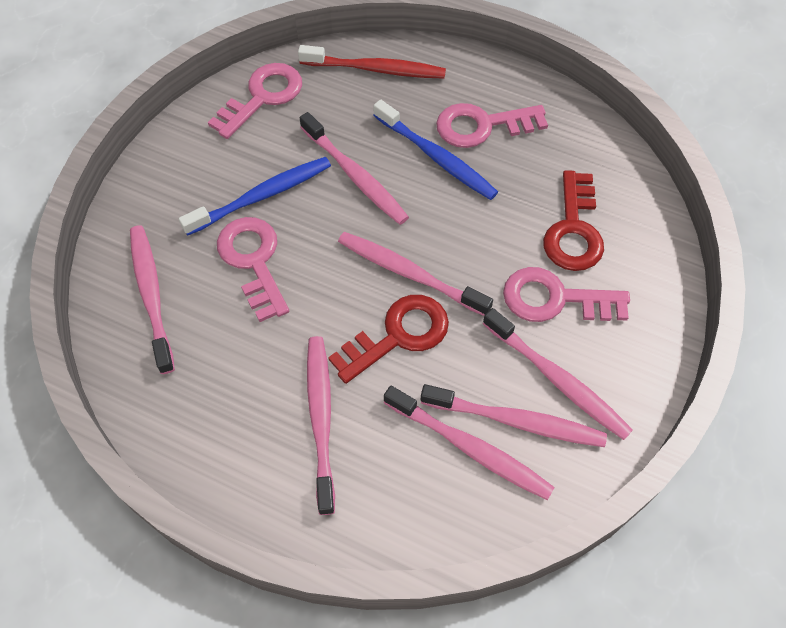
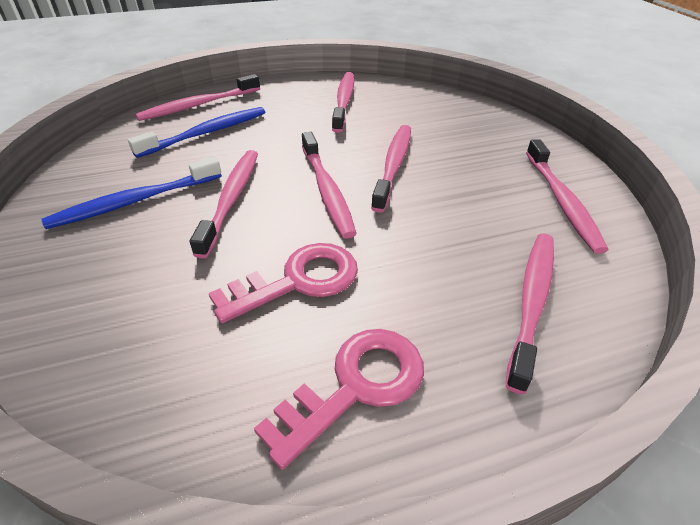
pink key: 4 -> 2
red key: 2 -> 0
red toothbrush: 1 -> 0

